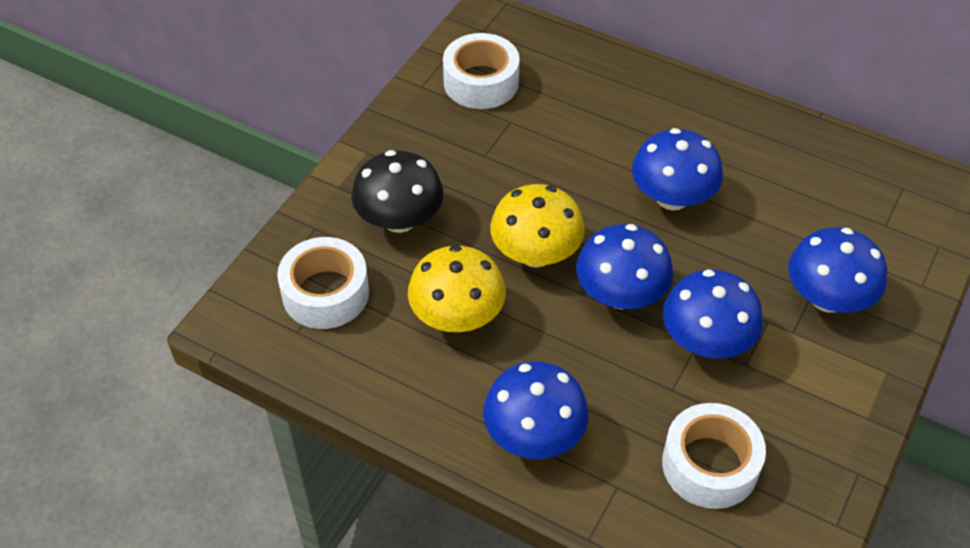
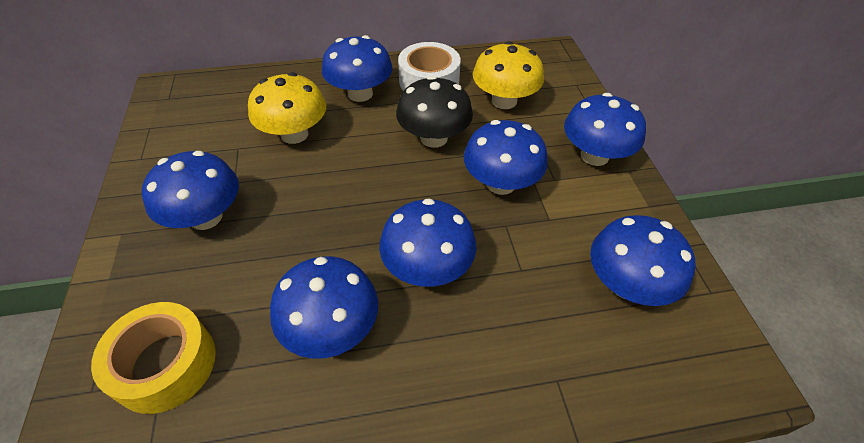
blue mushroom: 5 -> 7
white tape: 3 -> 1
yellow tape: 0 -> 1

